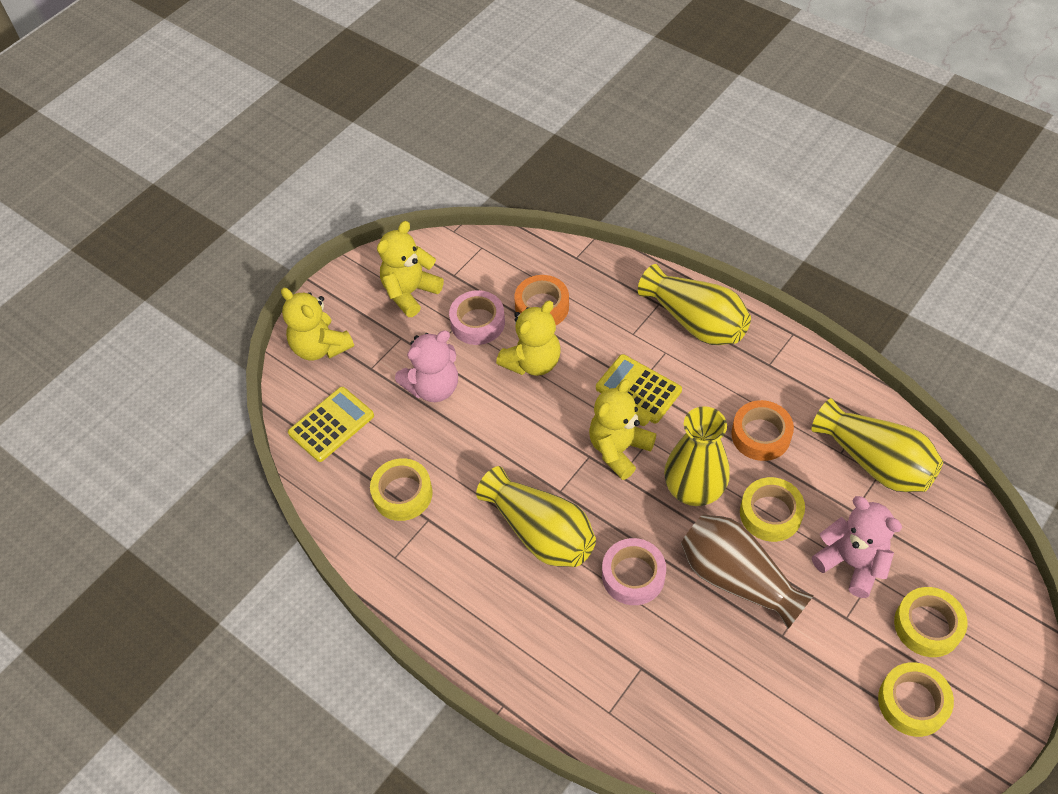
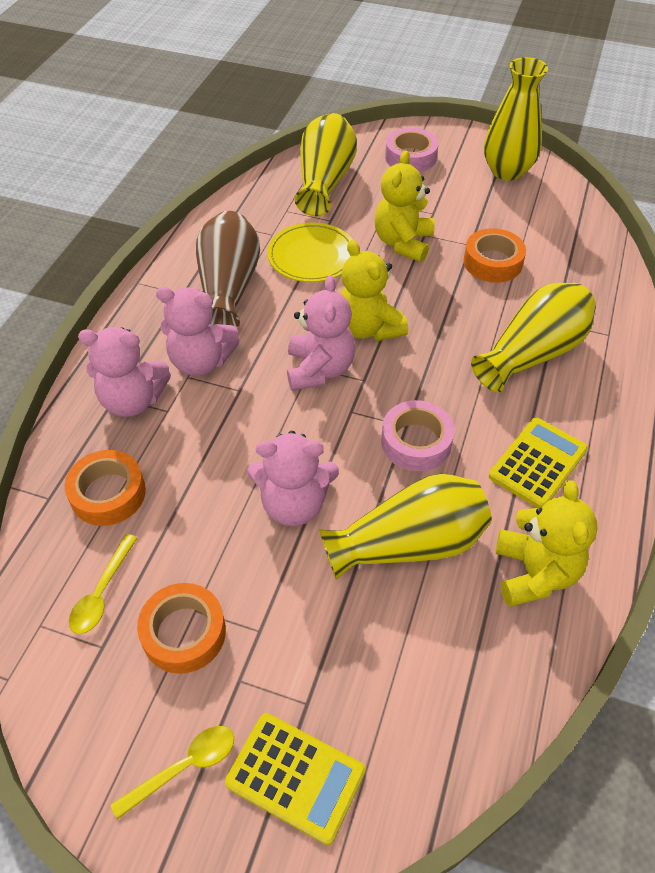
orange tape: 2 -> 3
pink teddy bear: 2 -> 4
yellow plate: 0 -> 1
yellow spoon: 0 -> 2
yellow tape: 4 -> 0
yellow teddy bear: 4 -> 3

